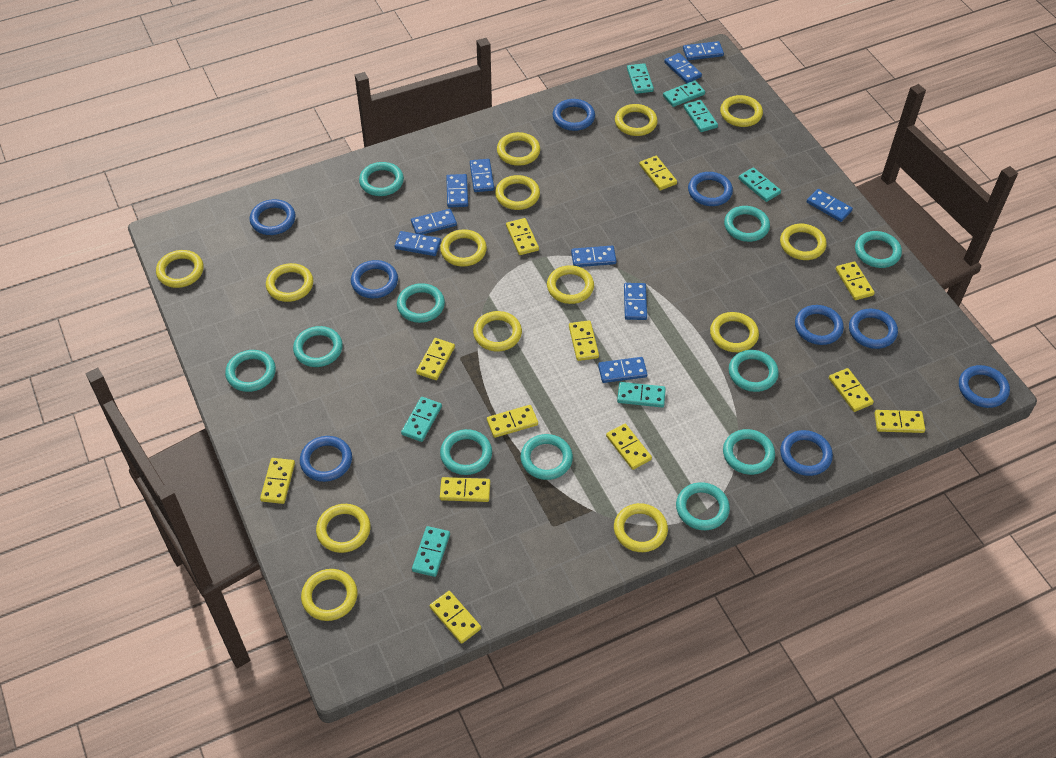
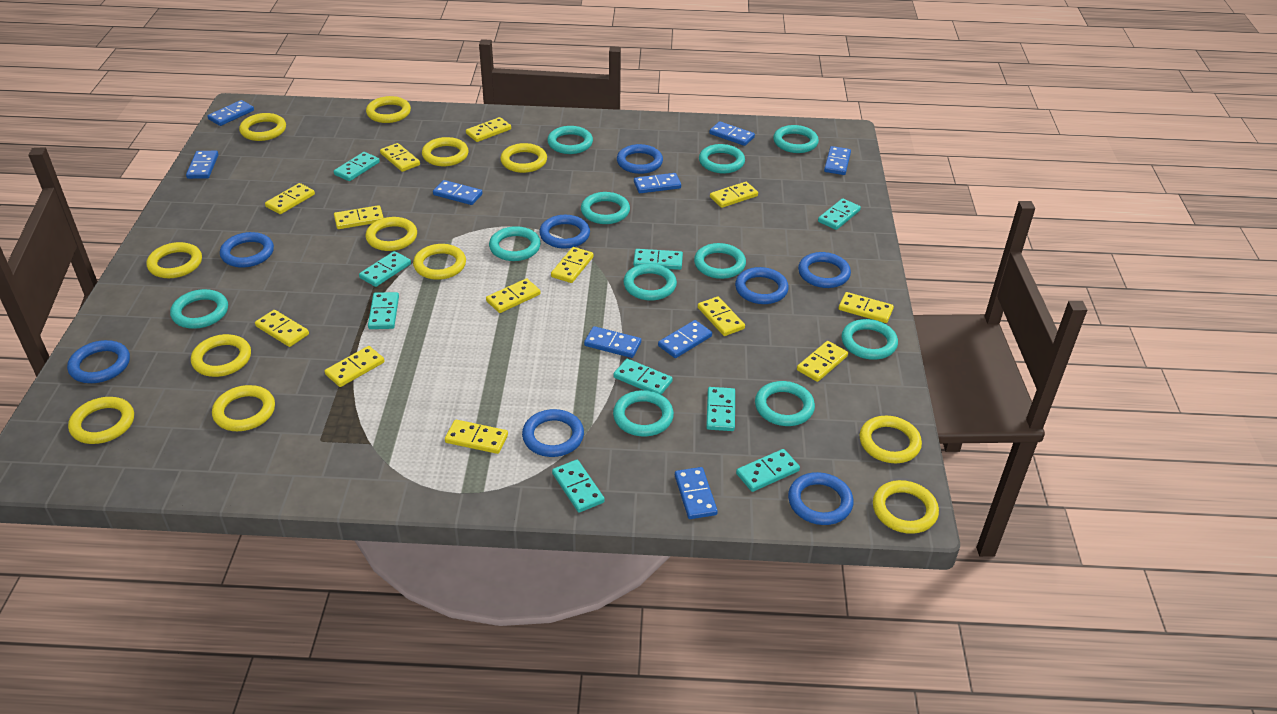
blue domino: 10 -> 9
blue ring: 9 -> 8
turquoise domino: 7 -> 9
yellow domino: 12 -> 13
yellow ring: 14 -> 12

